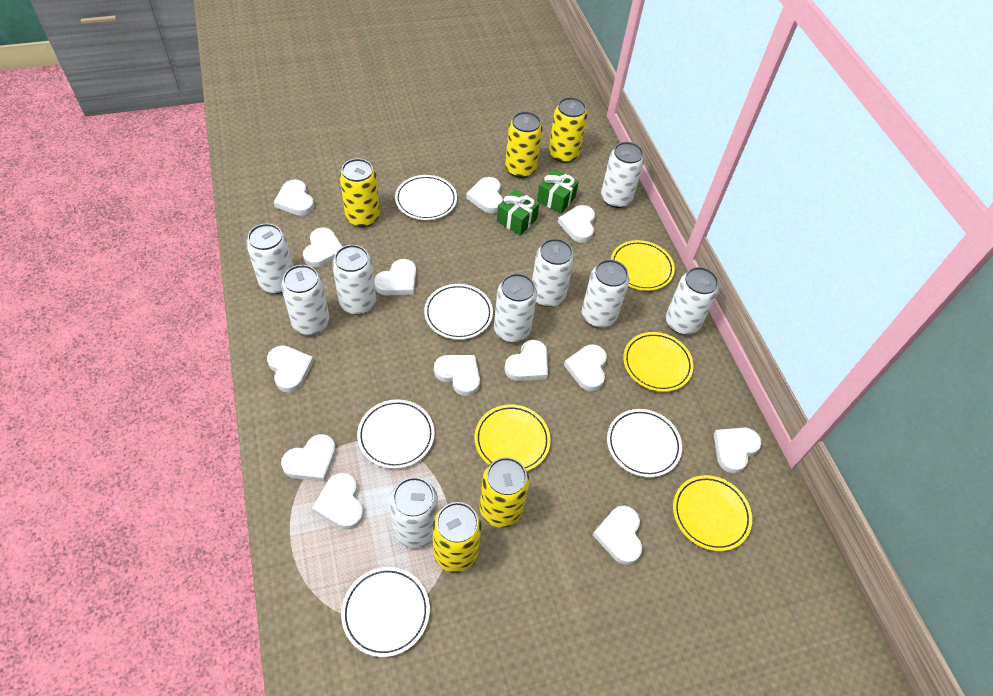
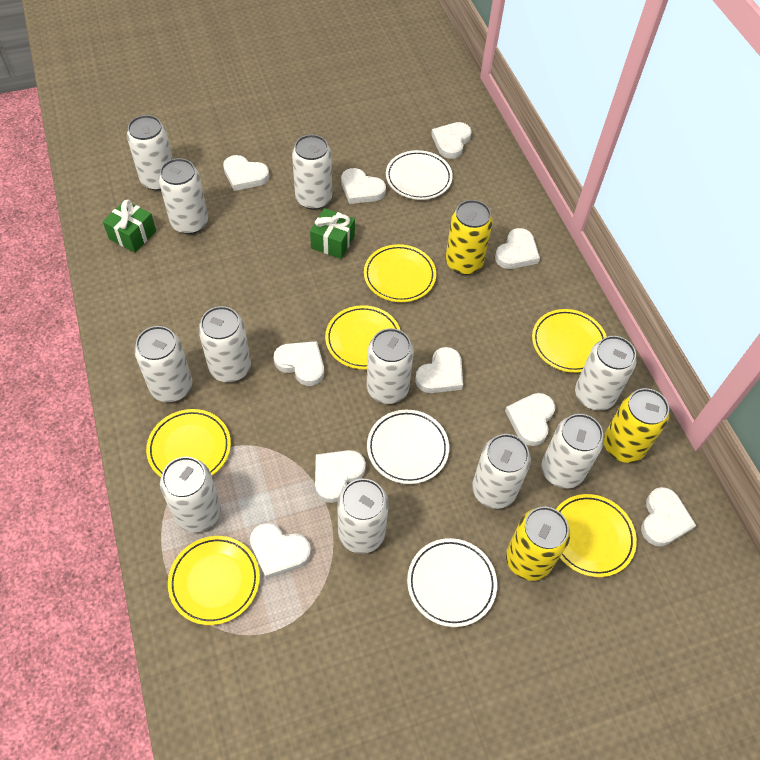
white can: 9 -> 11
white heart: 13 -> 10
white plate: 5 -> 3
yellow can: 5 -> 3
yellow plate: 4 -> 6

